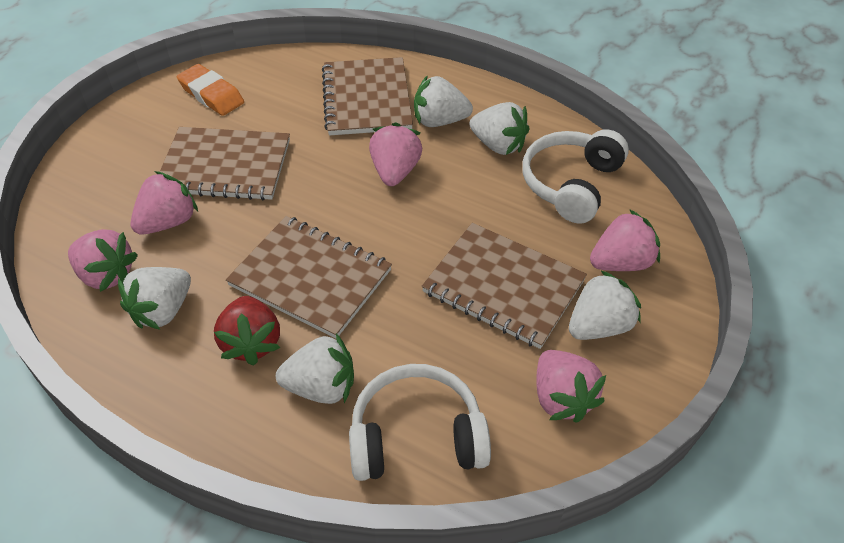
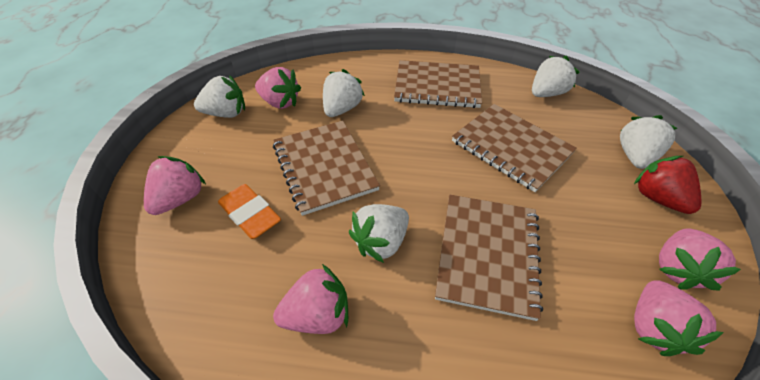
white headphones: 2 -> 0

